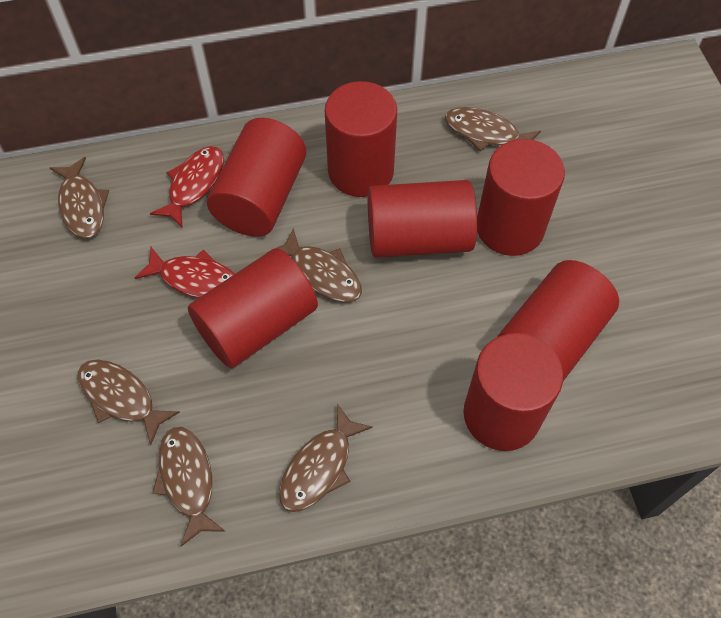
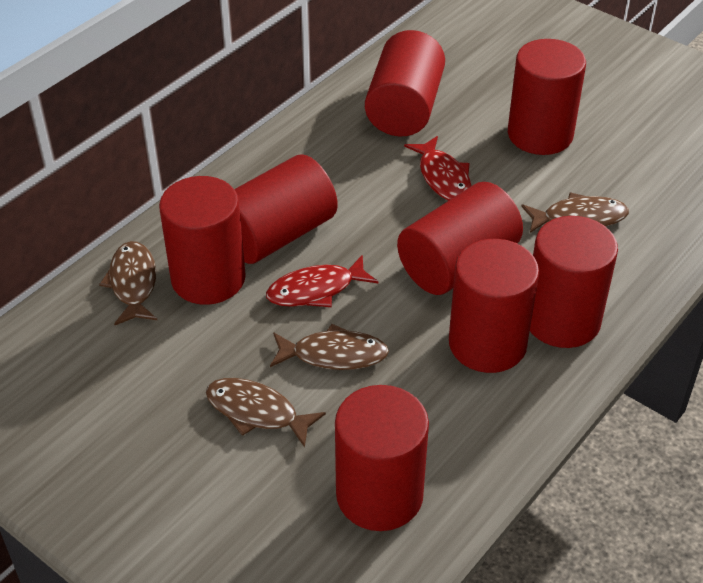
brown fish: 6 -> 4
red cylinder: 7 -> 8

